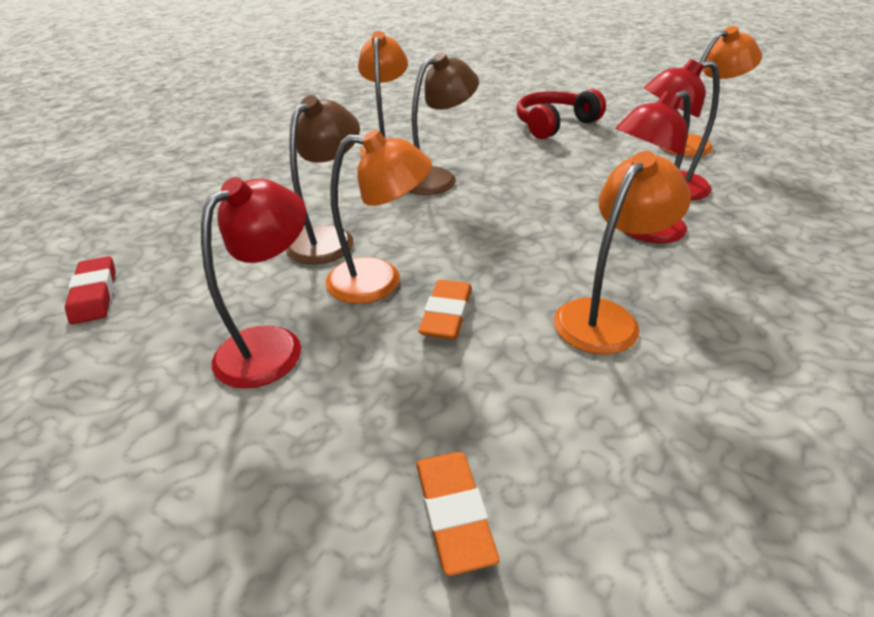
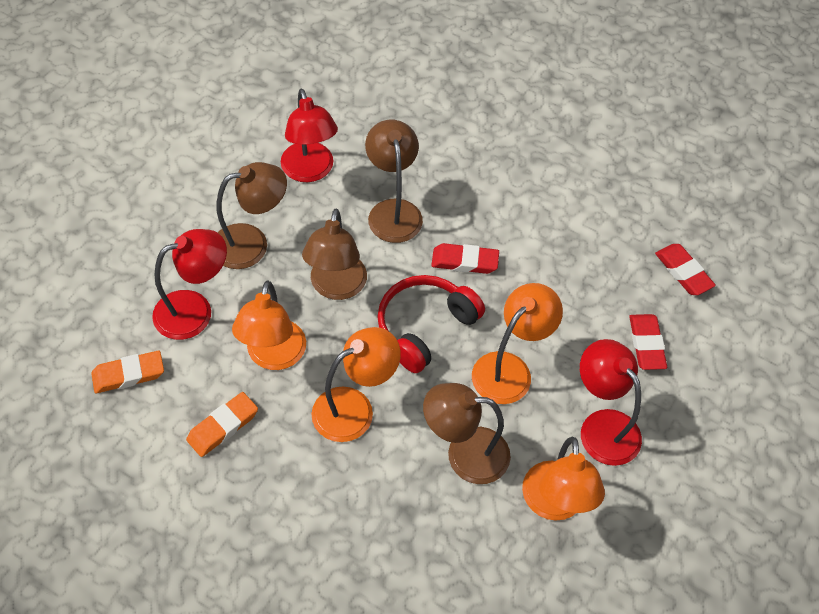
brown lamp: 2 -> 4
red eraser: 1 -> 3

